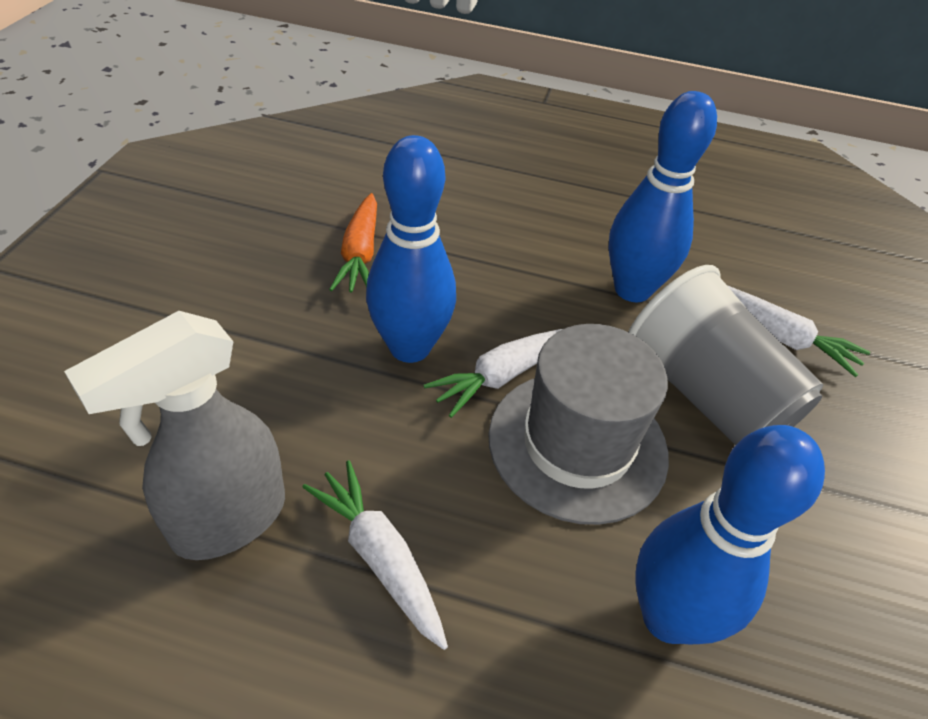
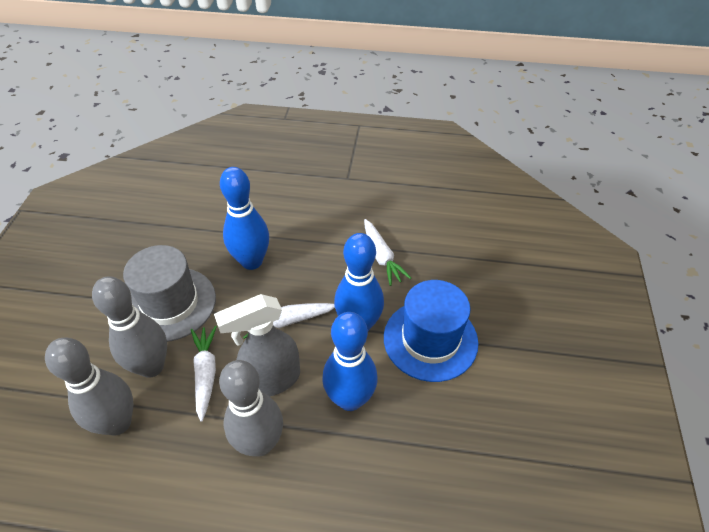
blue hat: 0 -> 1
grey bowling pin: 0 -> 3
grey cup: 1 -> 0
orange carrot: 1 -> 0

